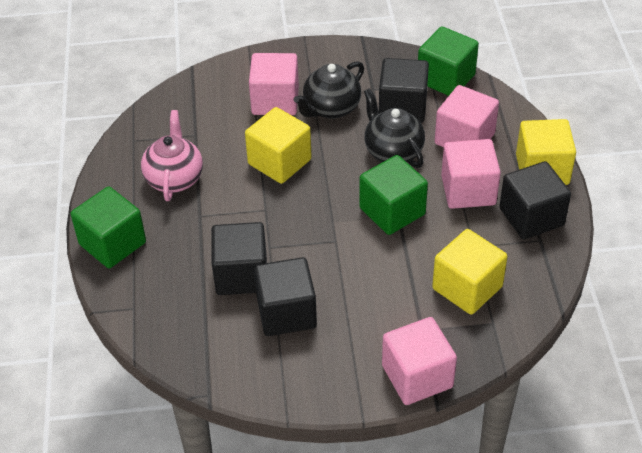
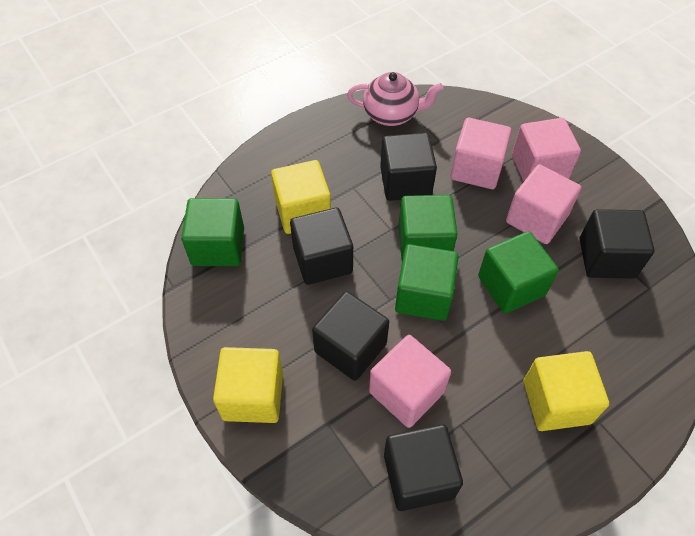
black cube: 4 -> 5
black teapot: 2 -> 0
green cube: 3 -> 4

